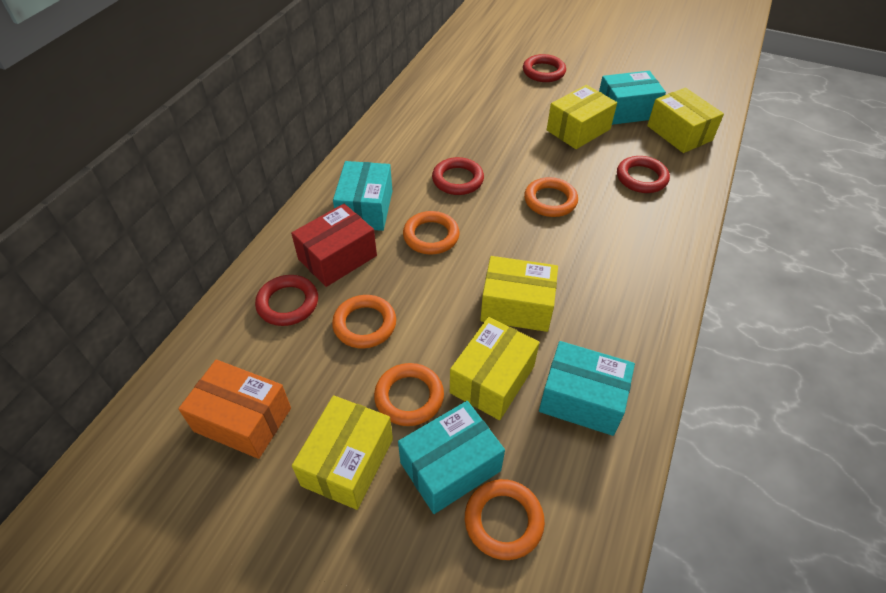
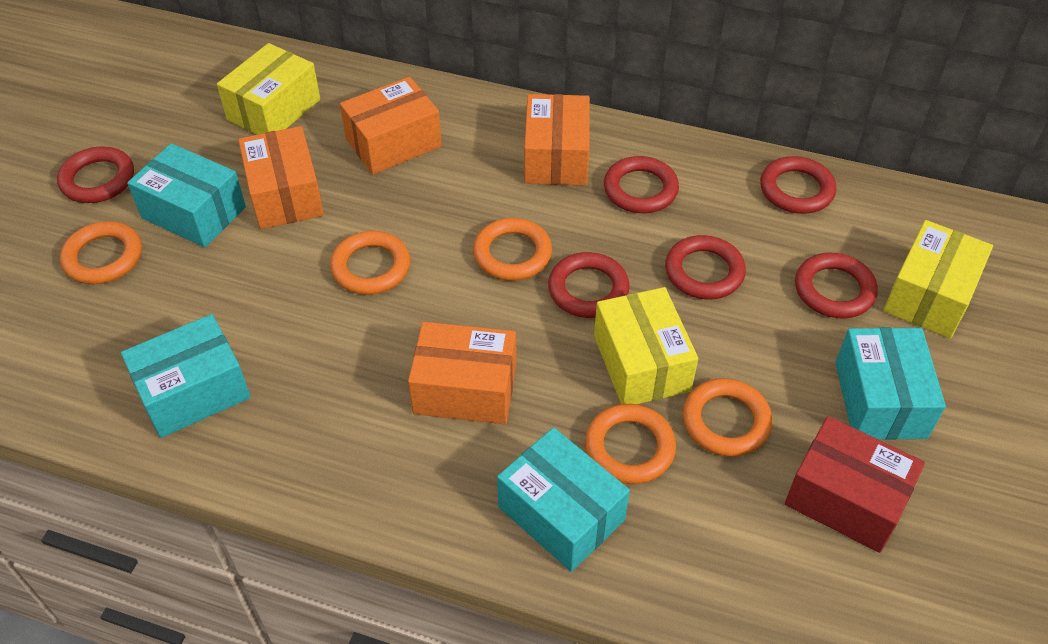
orange box: 1 -> 4
red ring: 4 -> 6
yellow box: 5 -> 3

